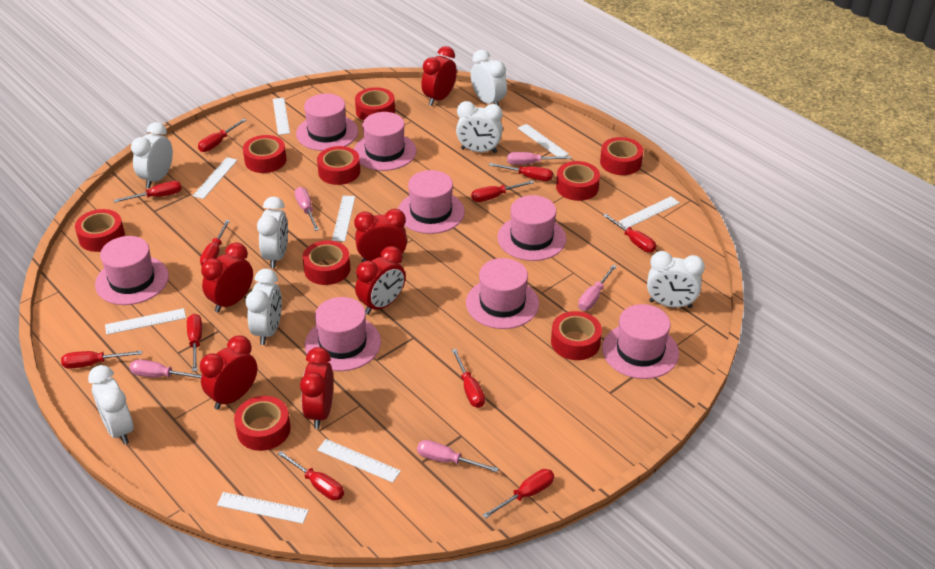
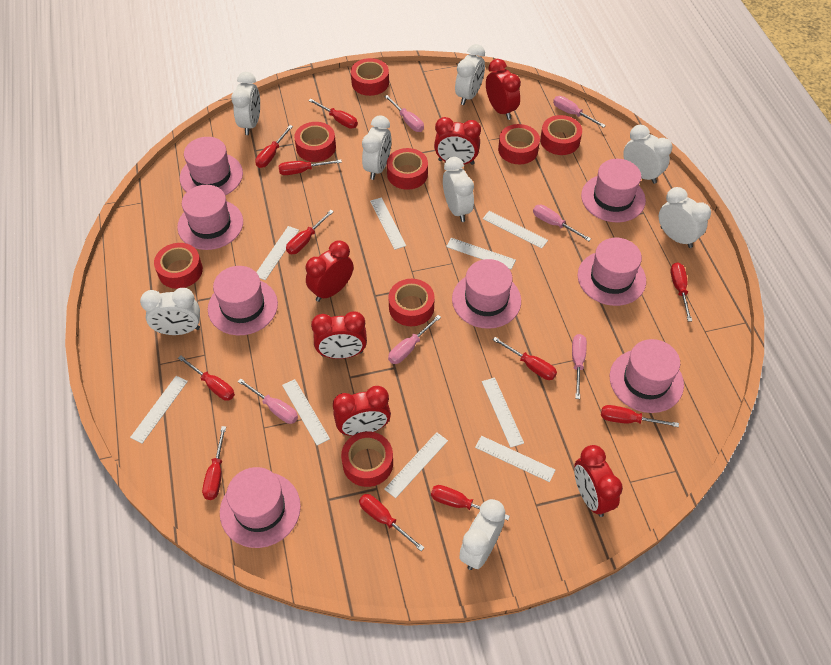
pink screwdriver: 5 -> 6
red tape: 9 -> 8
white clock: 7 -> 8
white ruler: 8 -> 9

